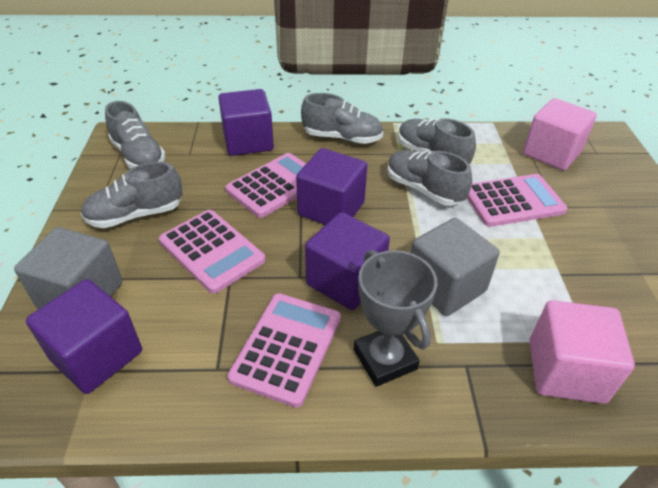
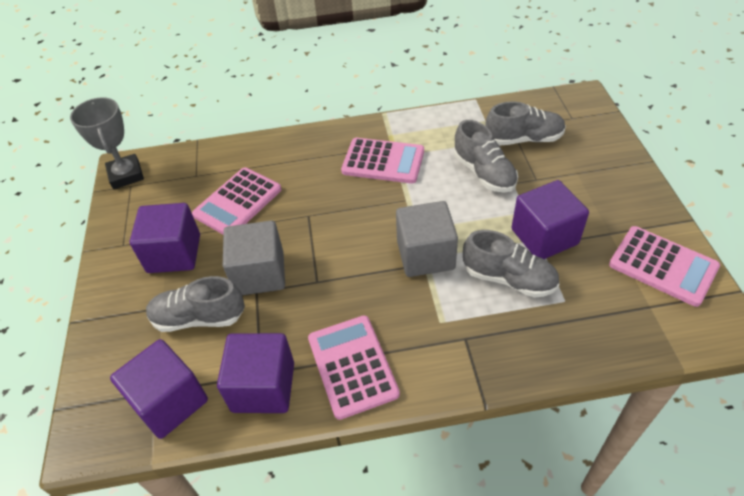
grey shoe: 5 -> 4
pink cube: 2 -> 0

